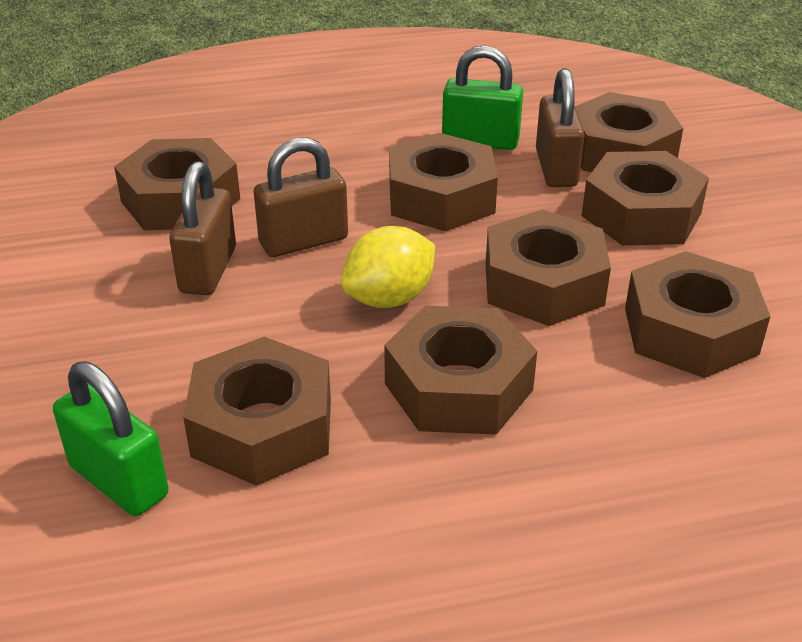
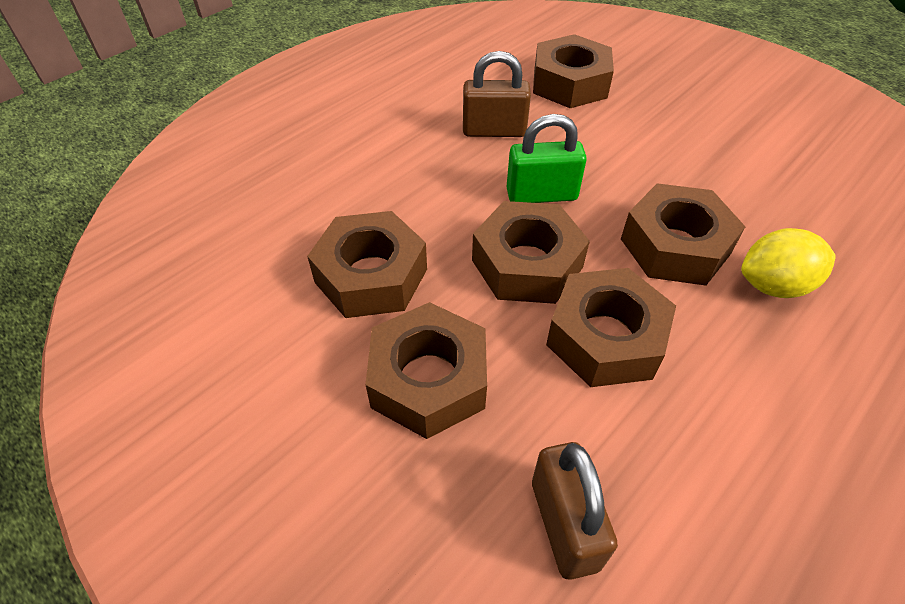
brown nut: 8 -> 6
brown padlock: 3 -> 2
green padlock: 2 -> 1

